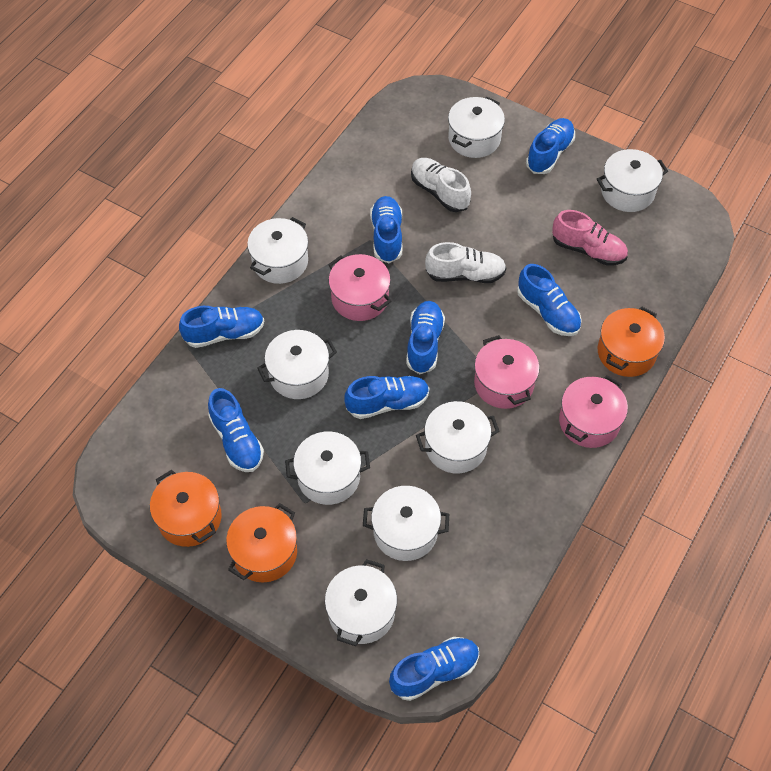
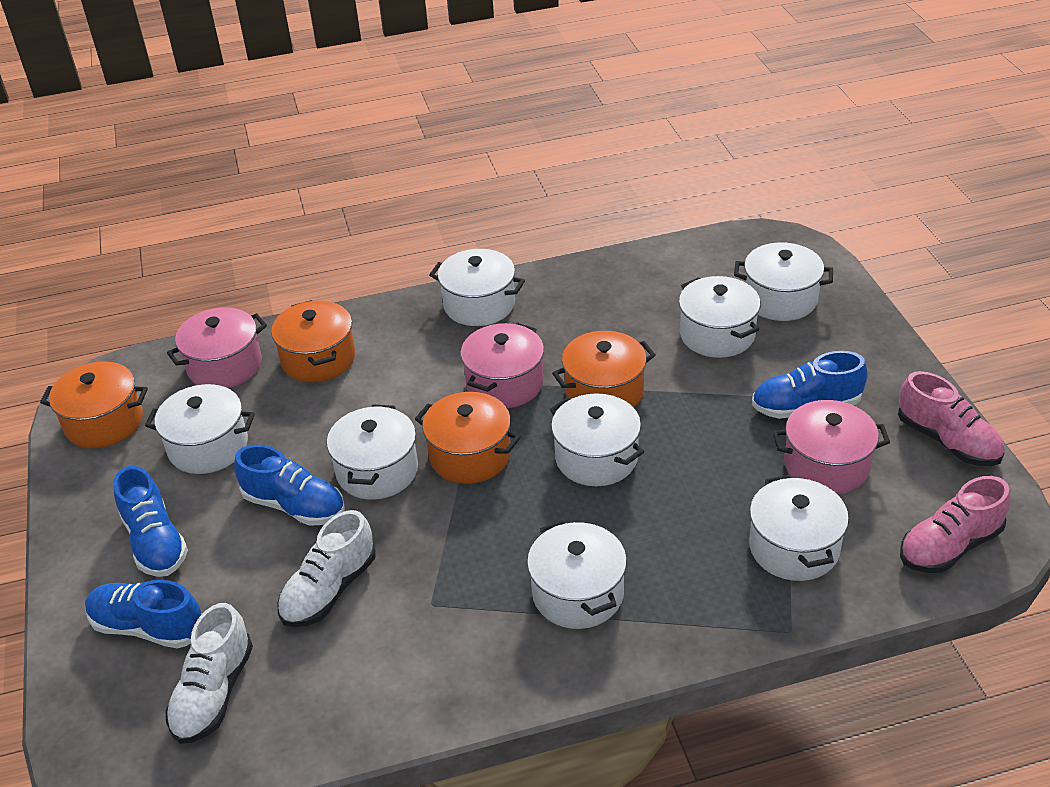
blue shoe: 8 -> 4
orange pot: 3 -> 4
pink shoe: 1 -> 2

